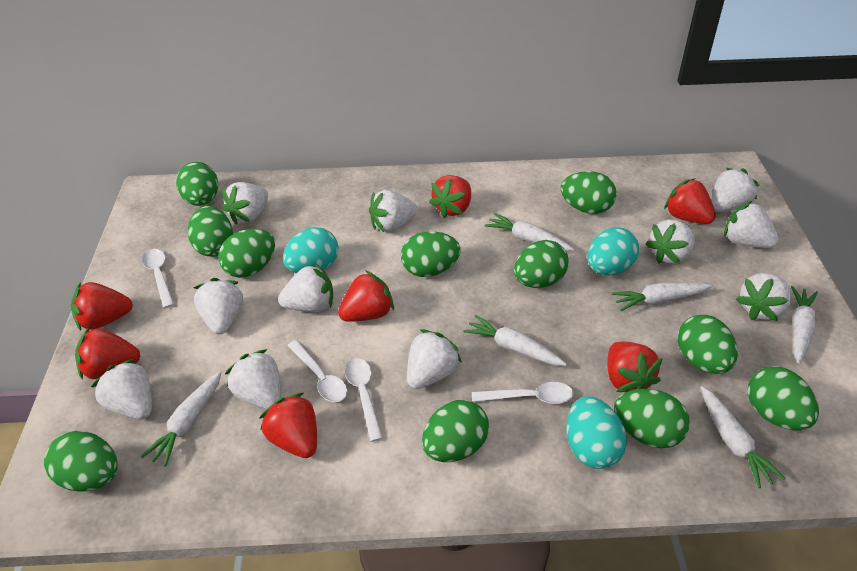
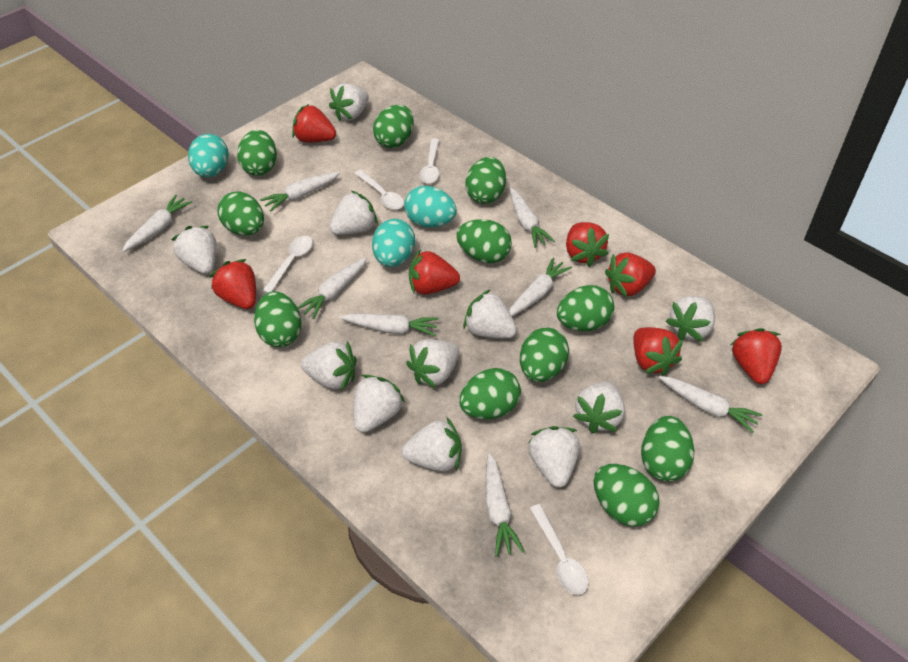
white carrot: 6 -> 8

